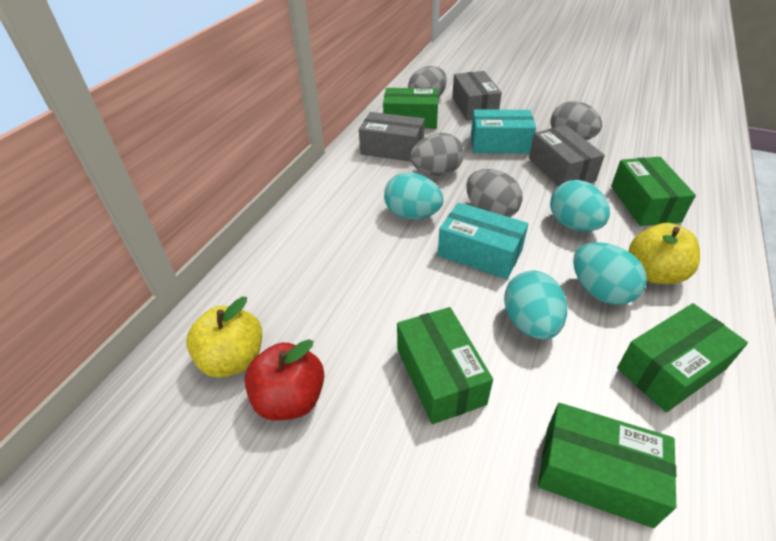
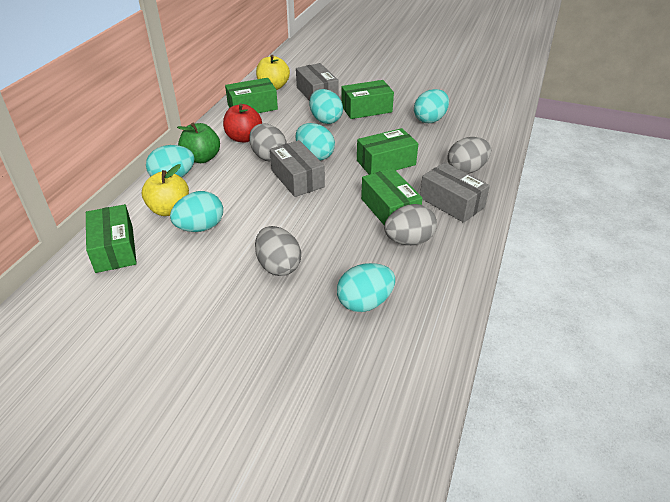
green apple: 0 -> 1
turquoise box: 2 -> 0
turquoise egg: 4 -> 6

